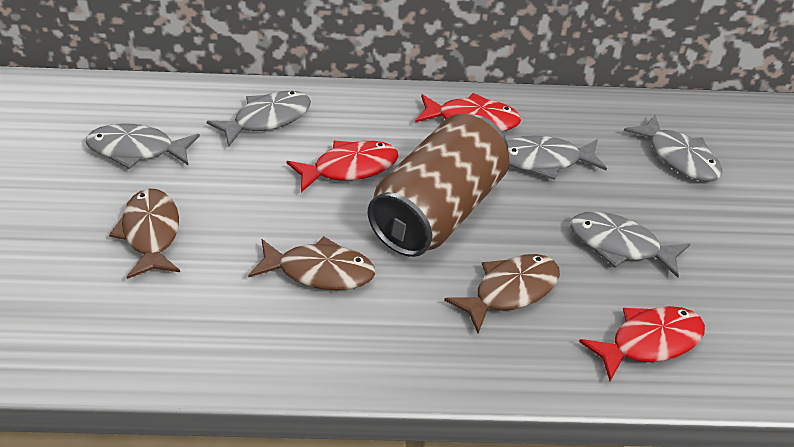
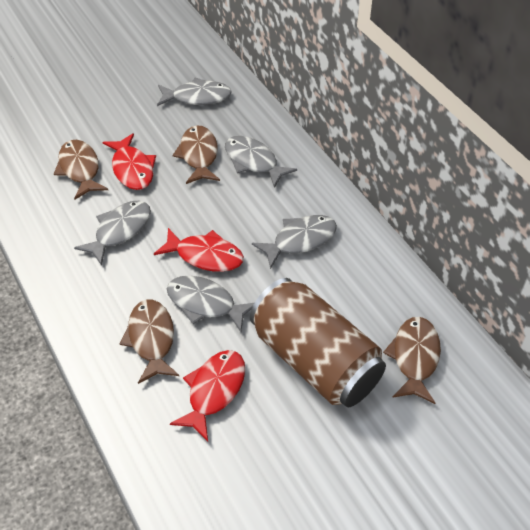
brown fish: 3 -> 4

